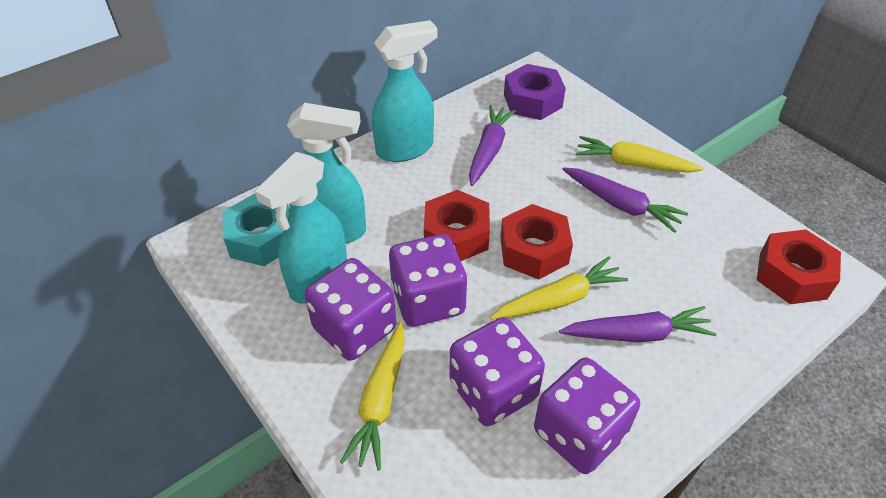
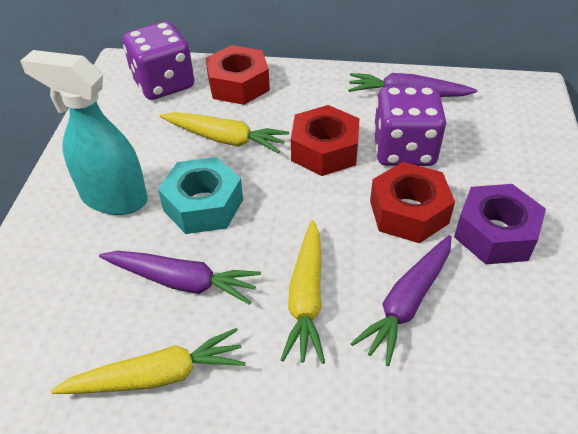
purple dice: 4 -> 2
turquoise spray bottle: 3 -> 1

